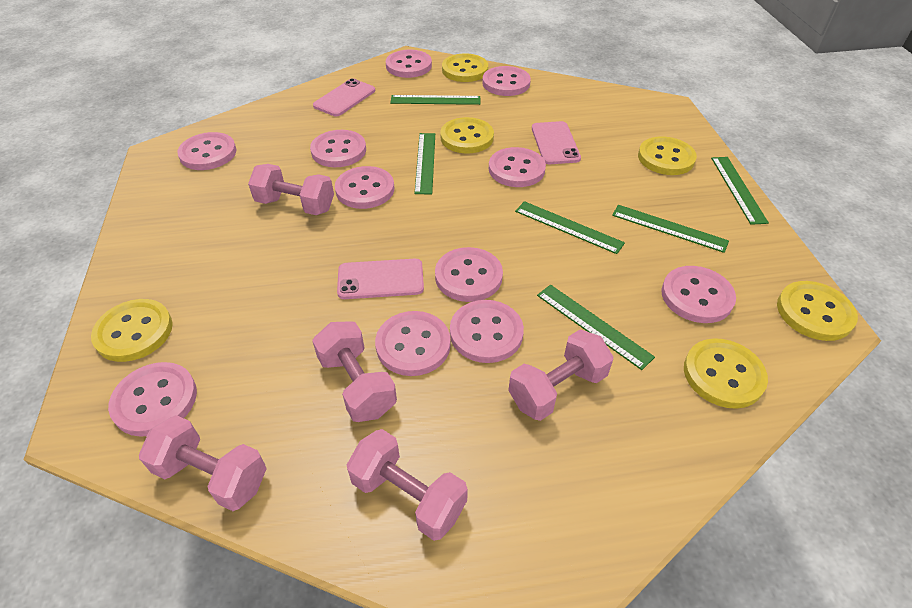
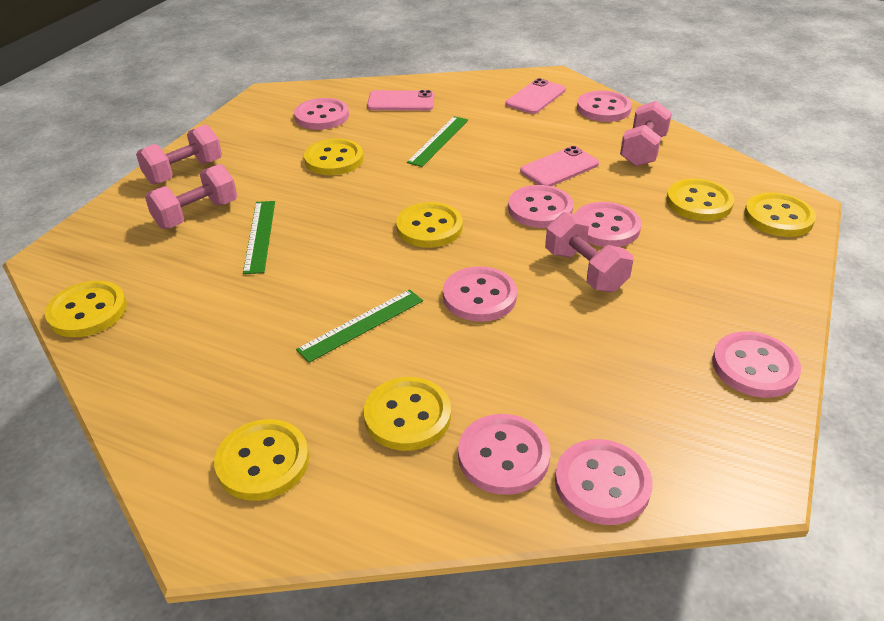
green ruler: 6 -> 3
pink button: 11 -> 8
pink dumbbell: 5 -> 4
yellow button: 6 -> 7

